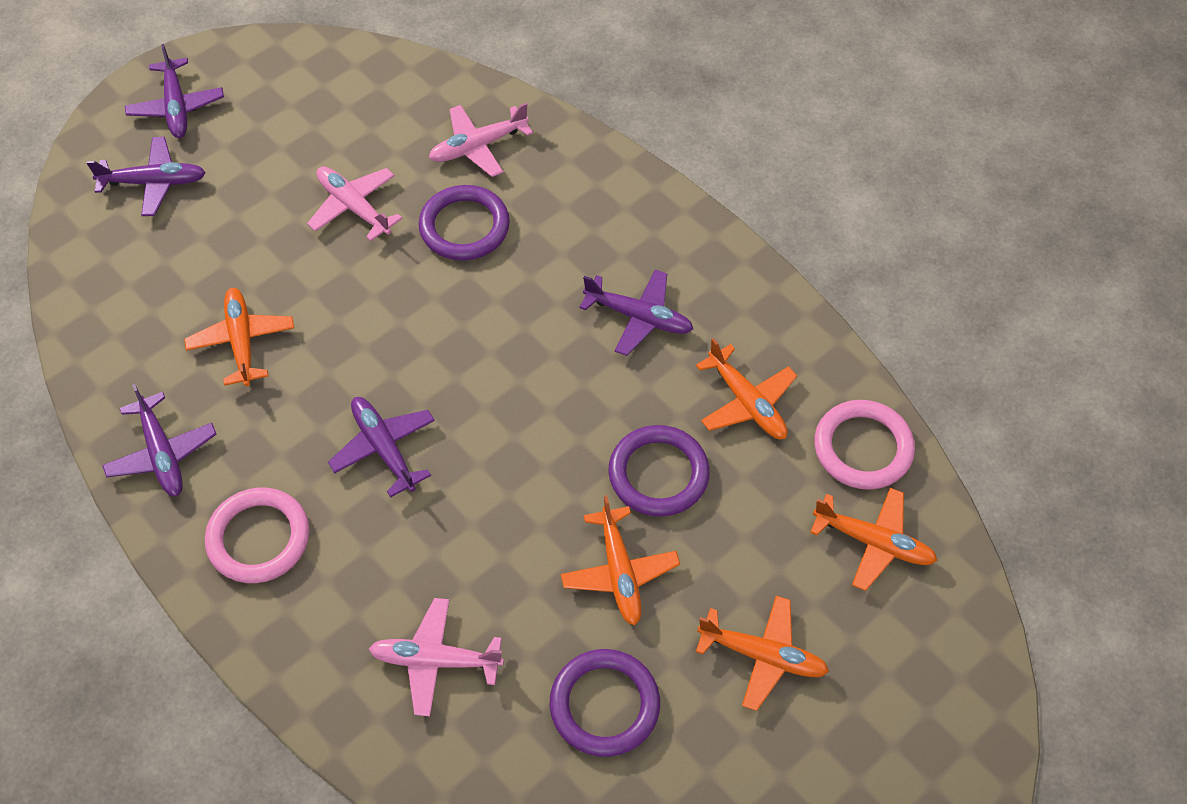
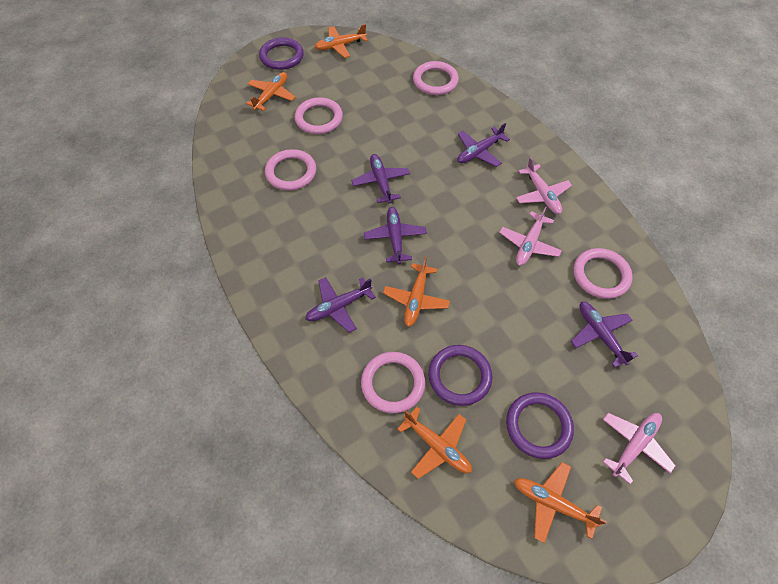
pink ring: 2 -> 5

